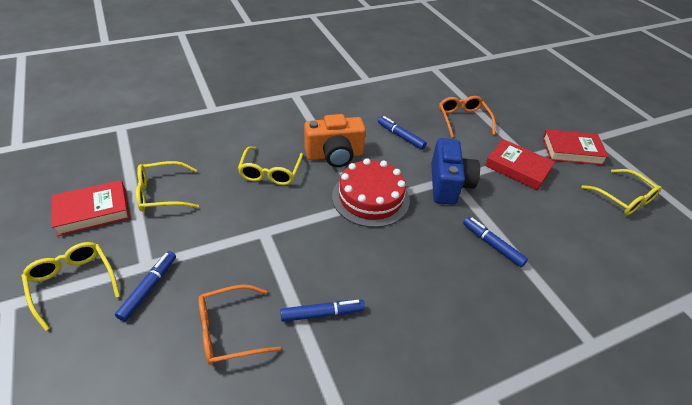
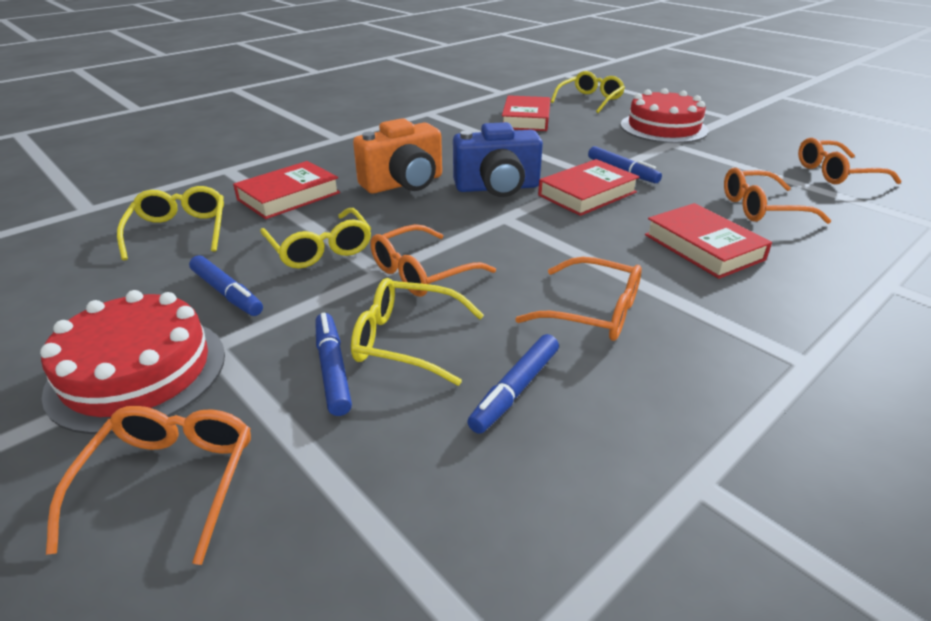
orange glasses: 2 -> 5
red book: 3 -> 4
red cake: 1 -> 2

